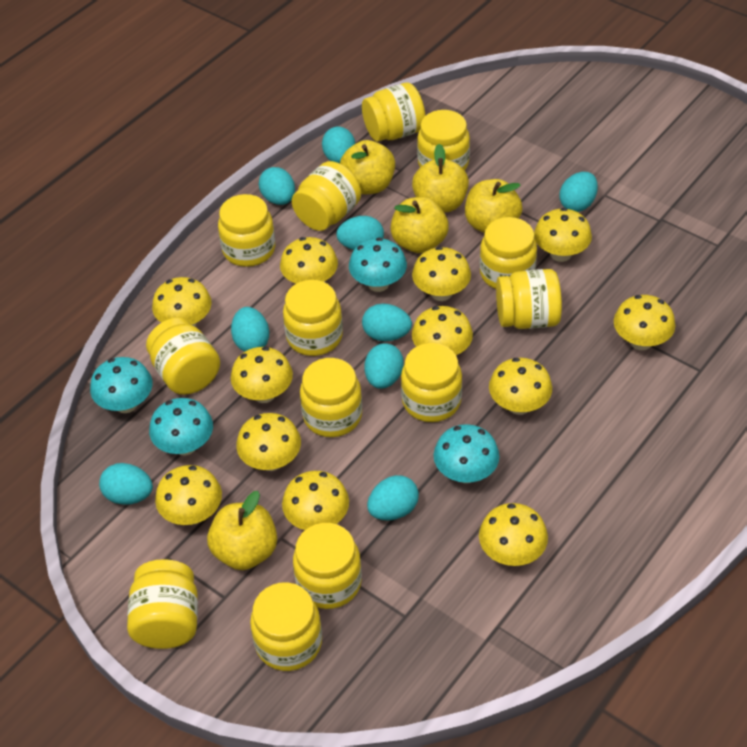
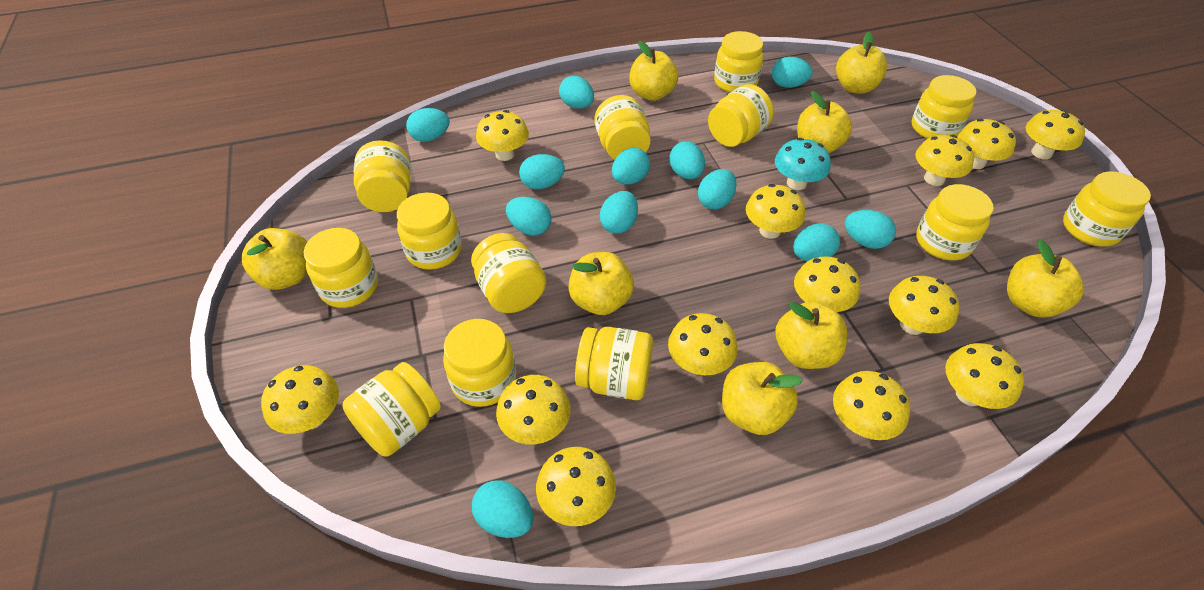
turquoise egg: 9 -> 12
turquoise mushroom: 4 -> 1
yellow apple: 5 -> 8
yellow mushroom: 12 -> 13

